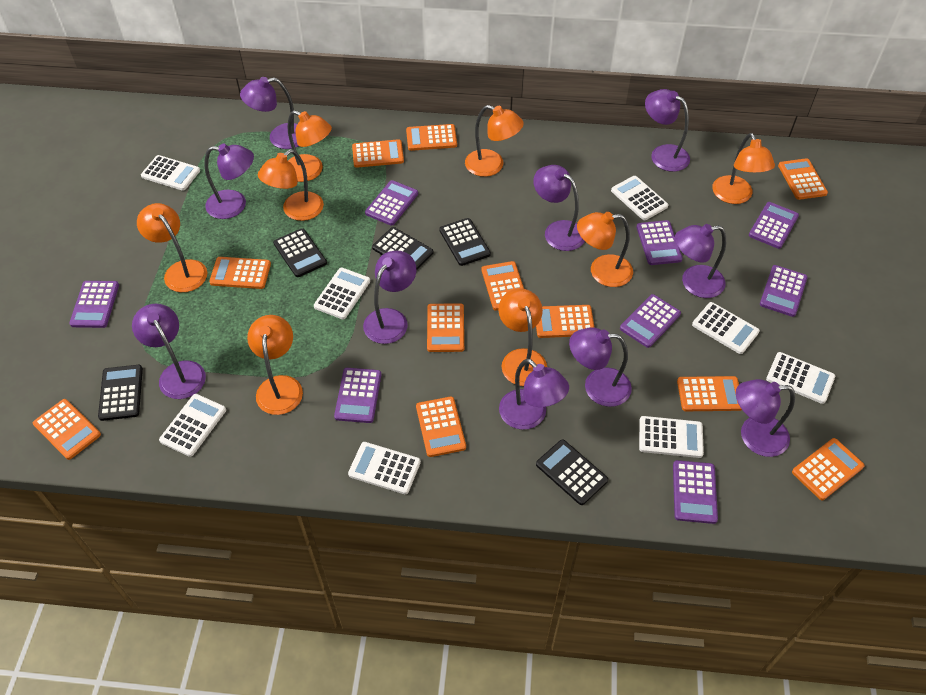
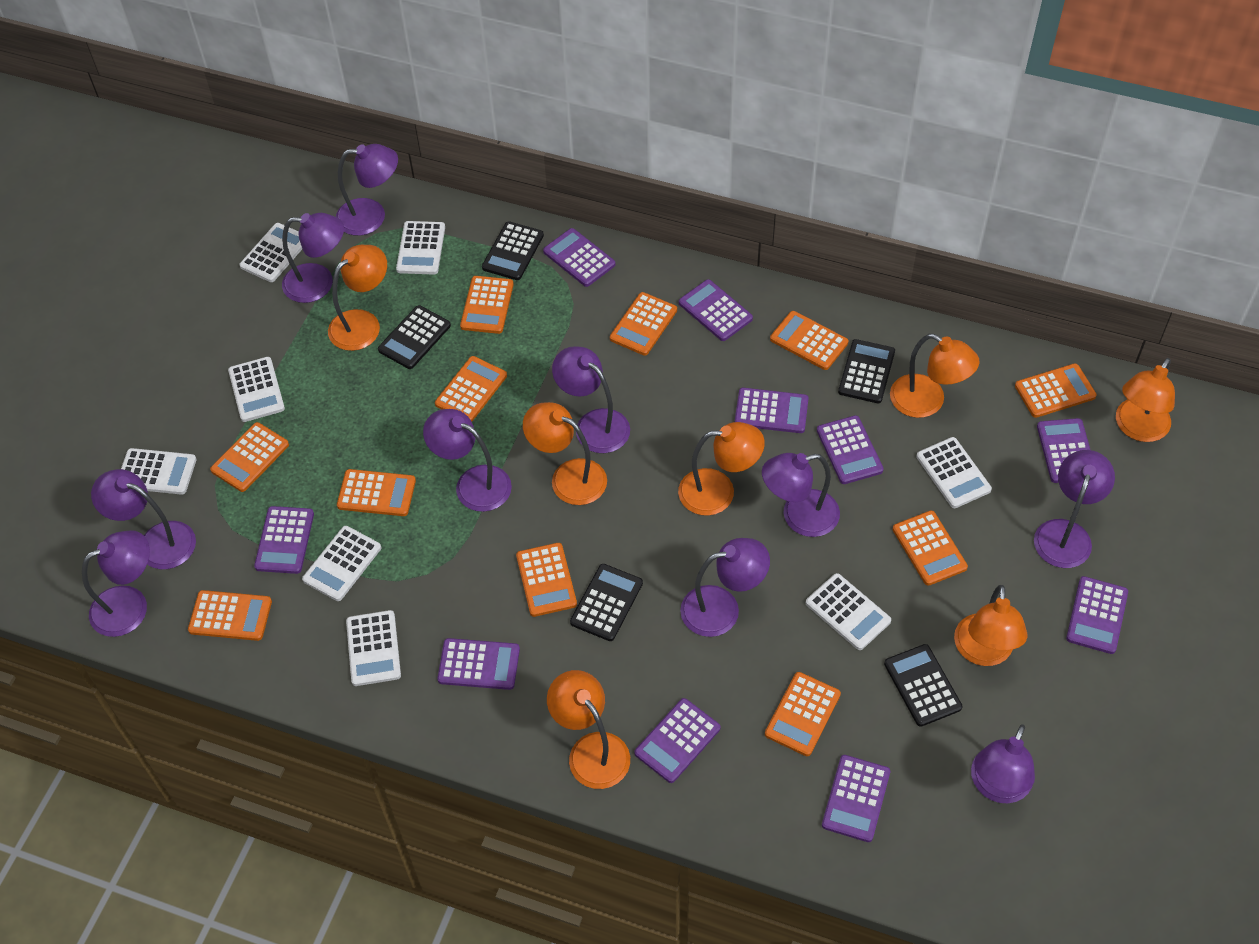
orange lamp: 8 -> 7
purple calculator: 8 -> 10

